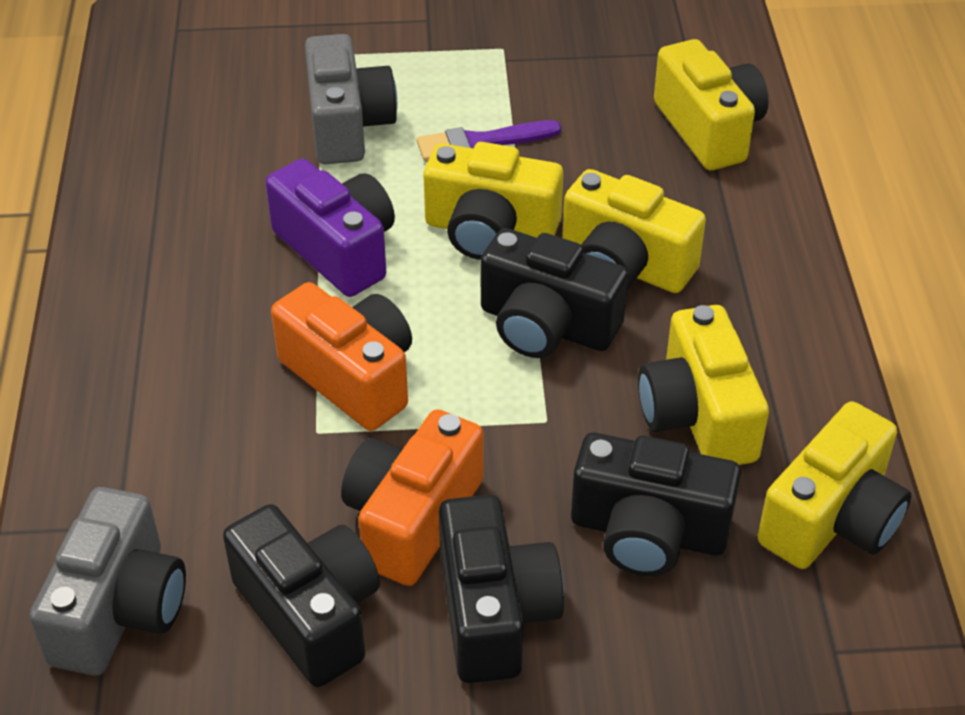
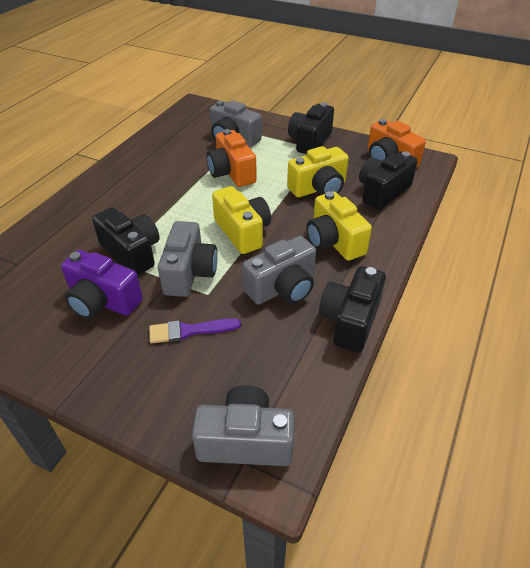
grey camera: 2 -> 4
yellow camera: 5 -> 3

